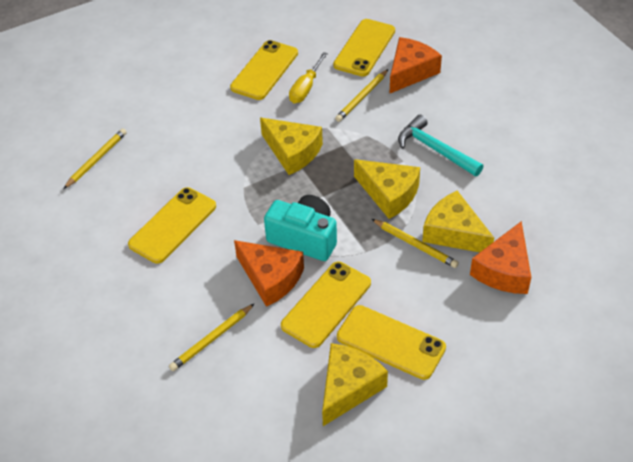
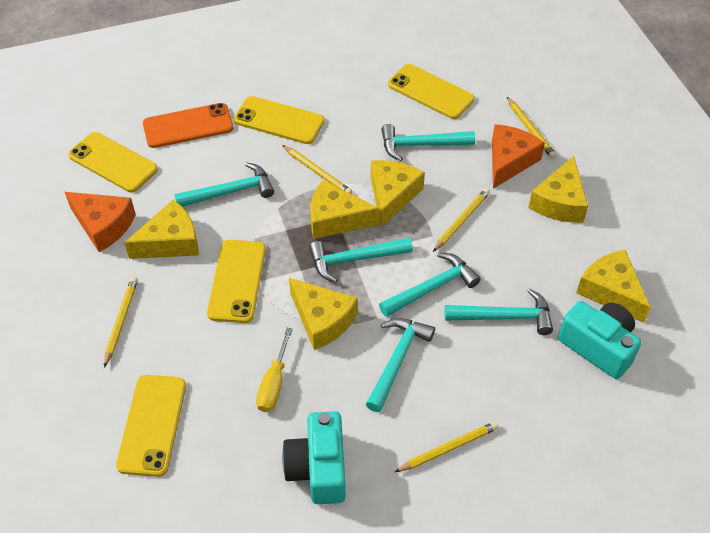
orange cheese: 3 -> 2
orange phone: 0 -> 1
turquoise camera: 1 -> 2
turquoise hammer: 1 -> 6
yellow cheese: 4 -> 6
yellow pencil: 4 -> 5

